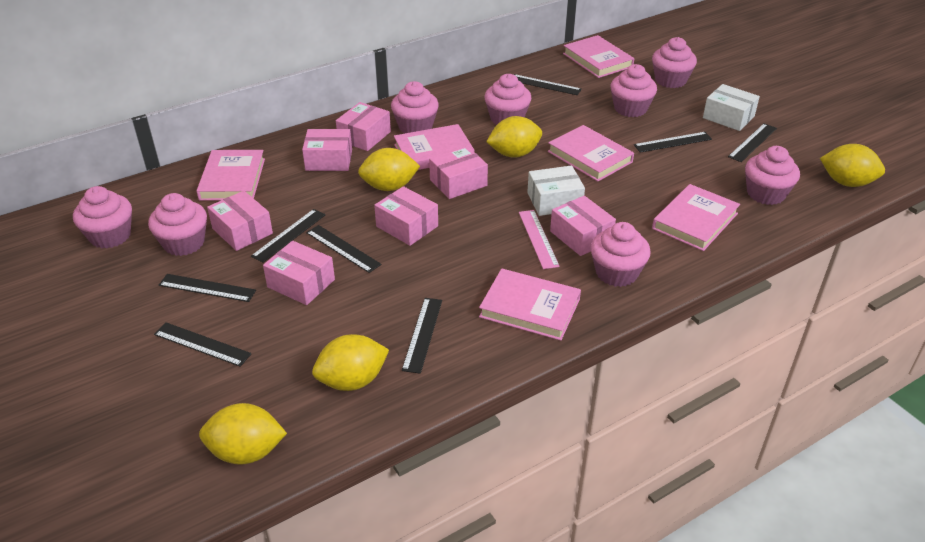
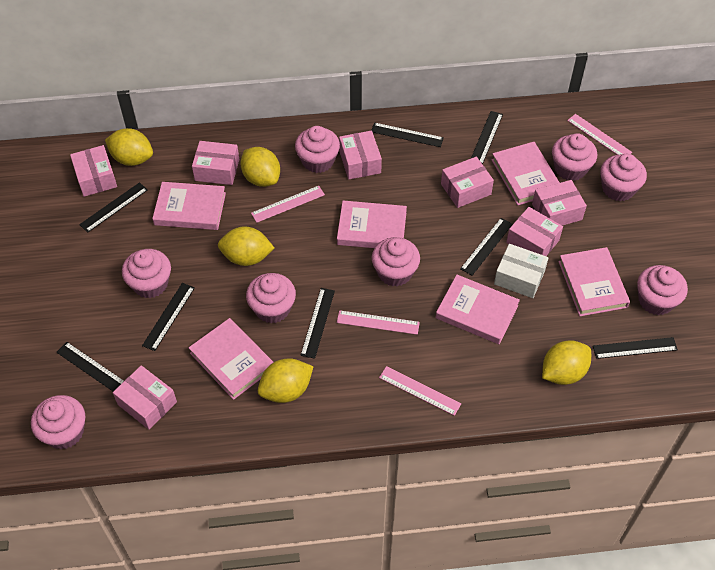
pink ruler: 1 -> 4
white box: 2 -> 1

